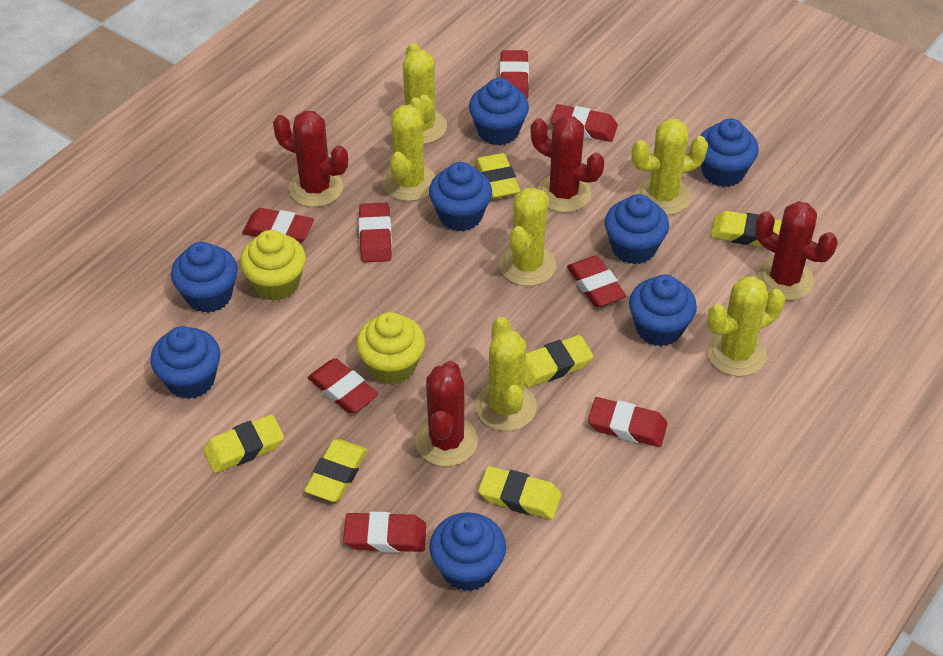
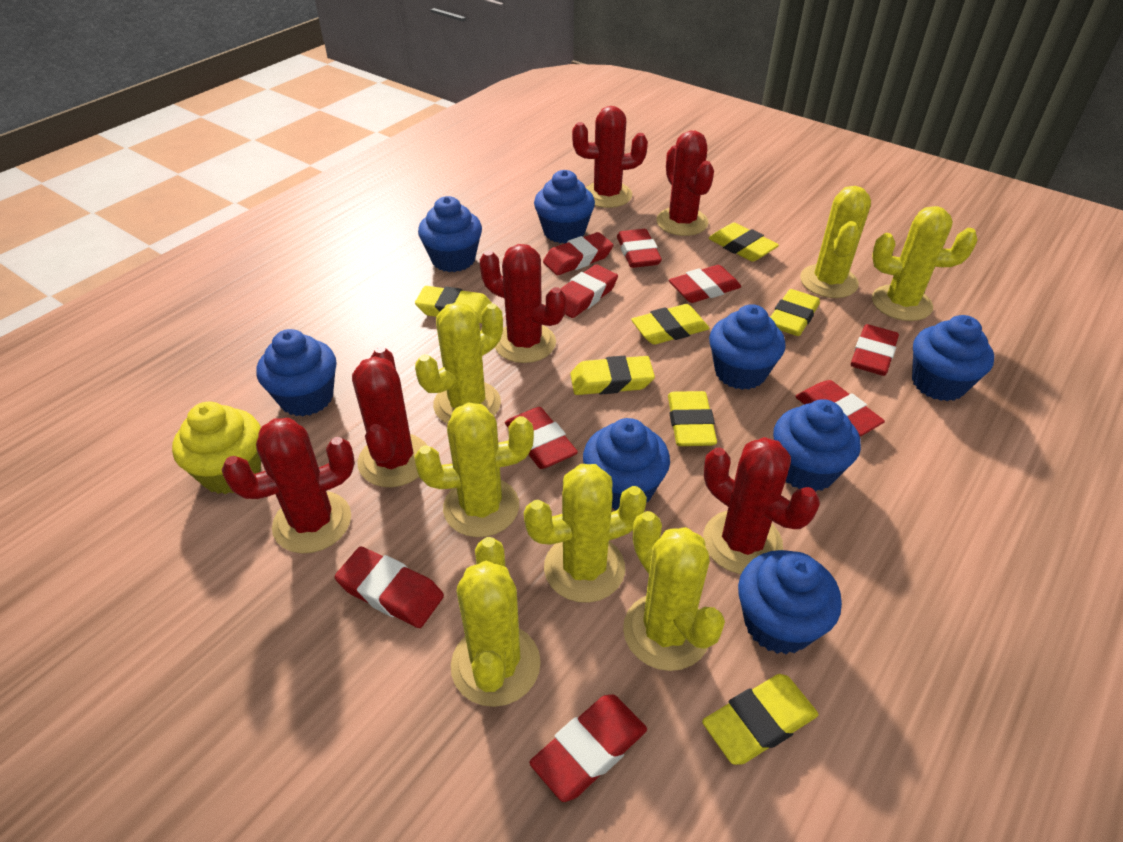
red cactus: 4 -> 6
red eraser: 8 -> 9
yellow cactus: 6 -> 7
yellow cupcake: 2 -> 1
yellow eraser: 6 -> 7

